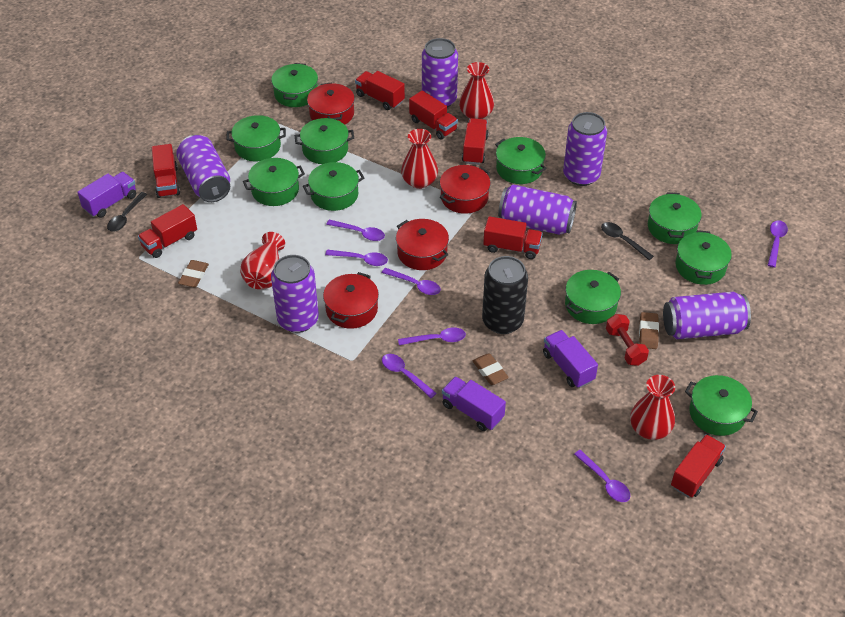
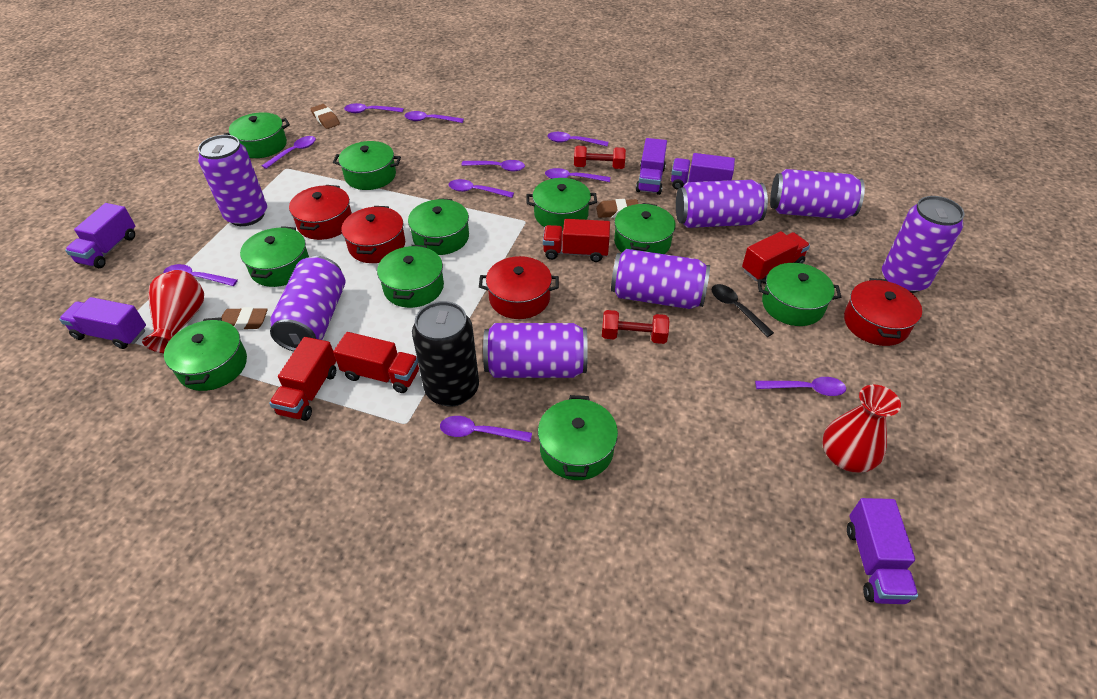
black spoon: 2 -> 1
purple can: 6 -> 7
purple spoon: 7 -> 10
purple truck: 3 -> 5
red dumbbell: 1 -> 2
red truck: 7 -> 4
red vase: 4 -> 2

